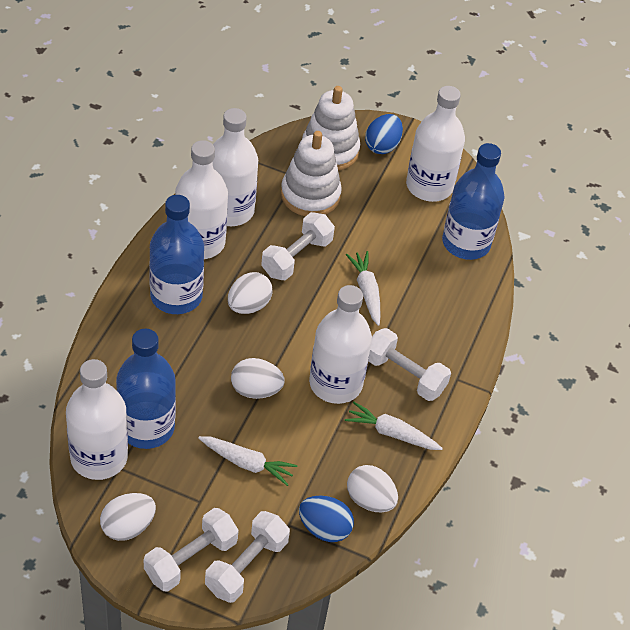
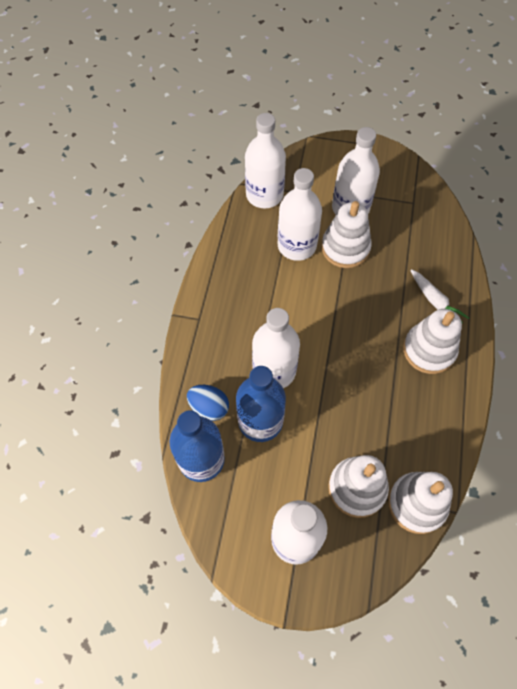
blue bottle: 3 -> 2
blue egg: 2 -> 1
white carrot: 3 -> 1
white dumbbell: 4 -> 0
white egg: 4 -> 0
white stacking toy: 2 -> 4

